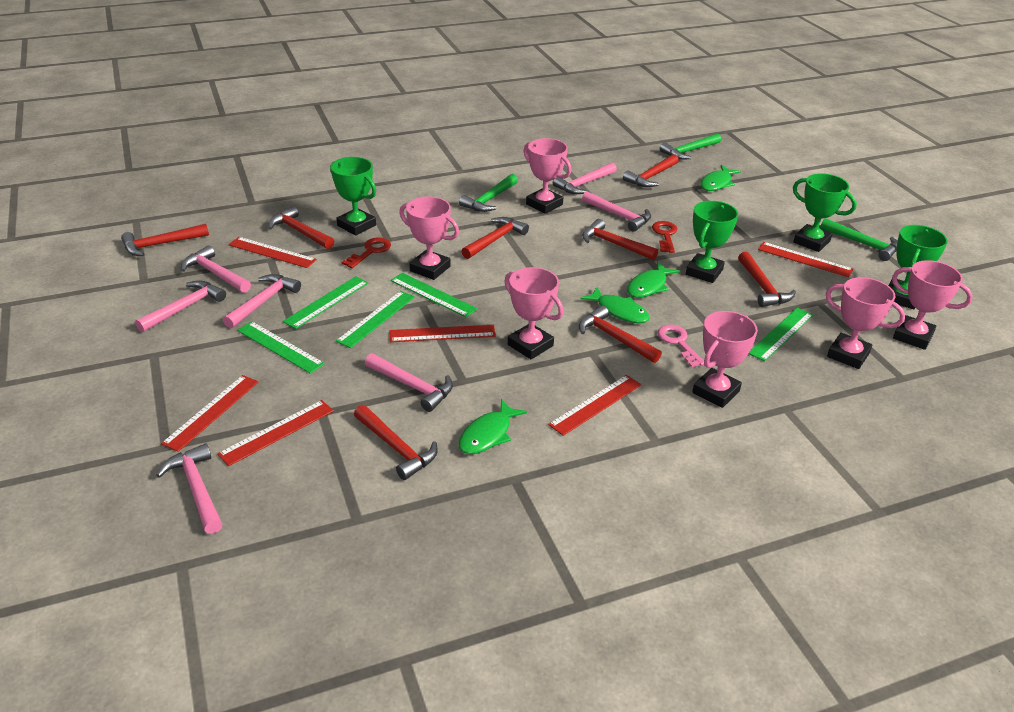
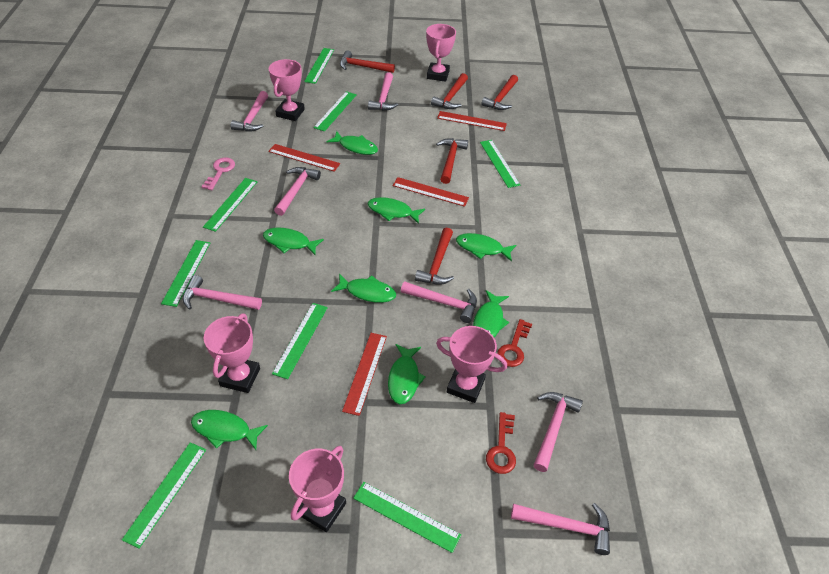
green fish: 4 -> 8
green hammer: 3 -> 0
green ruler: 5 -> 8
green trophy: 4 -> 0
pink trophy: 6 -> 5
red hammer: 8 -> 5
red ruler: 6 -> 4

